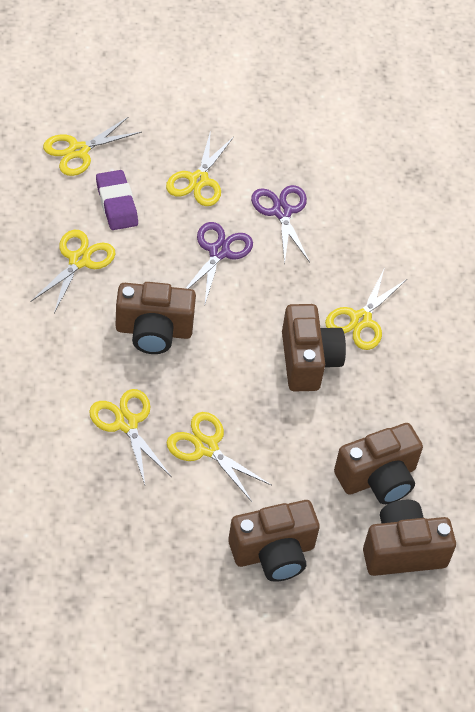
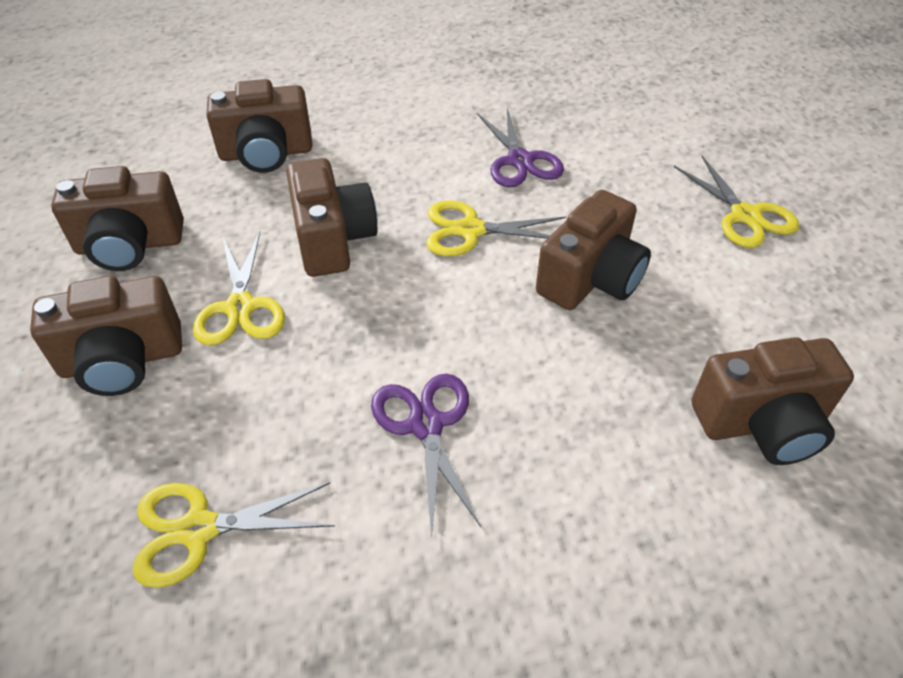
brown camera: 5 -> 6
purple eraser: 1 -> 0
yellow scissors: 6 -> 4

